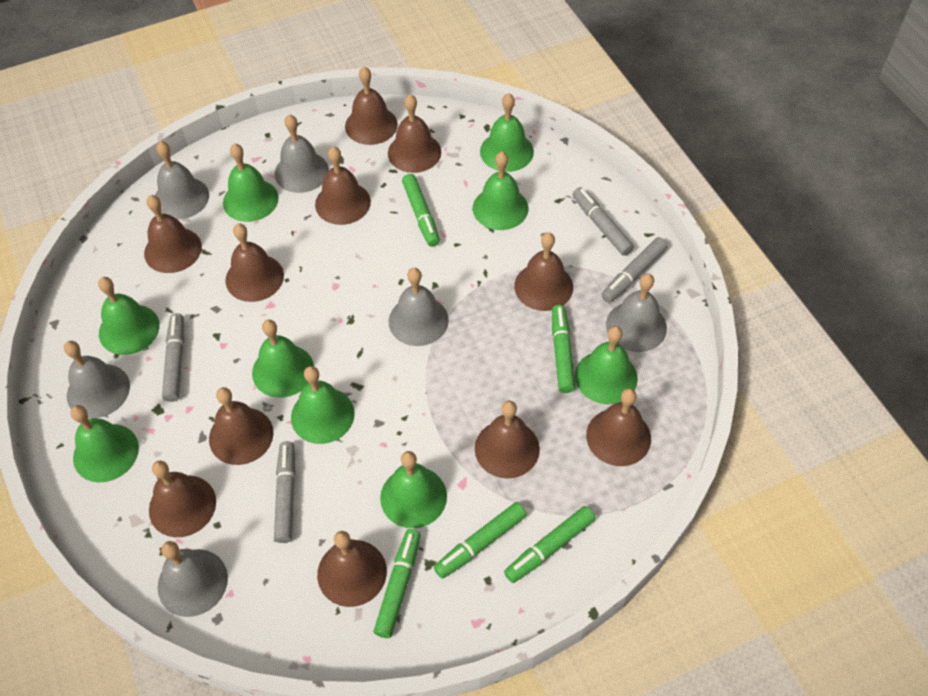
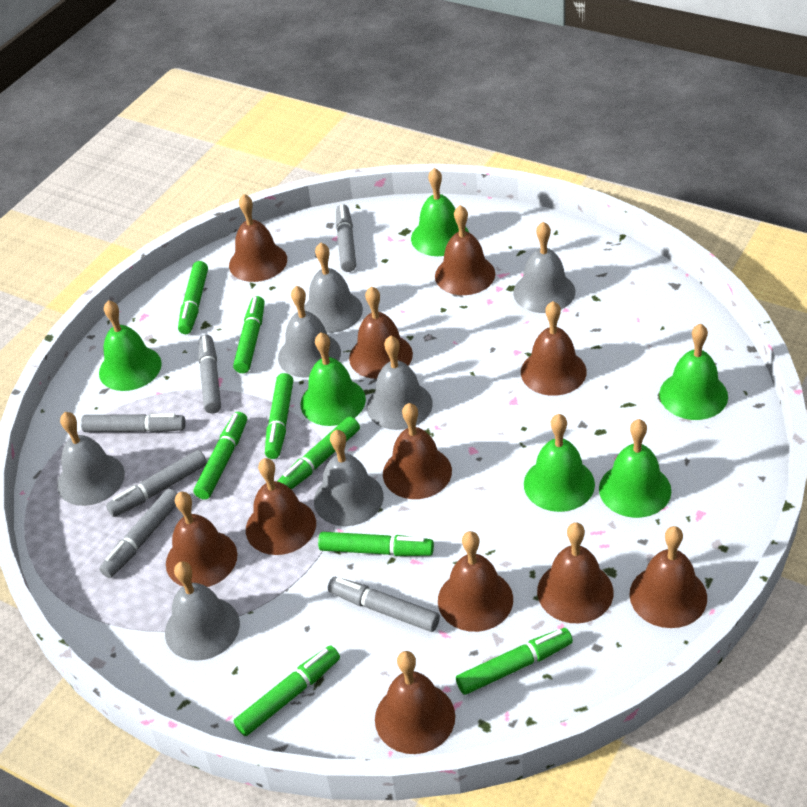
green bell: 9 -> 6
green marker: 5 -> 8
grey bell: 6 -> 7
grey marker: 4 -> 6

